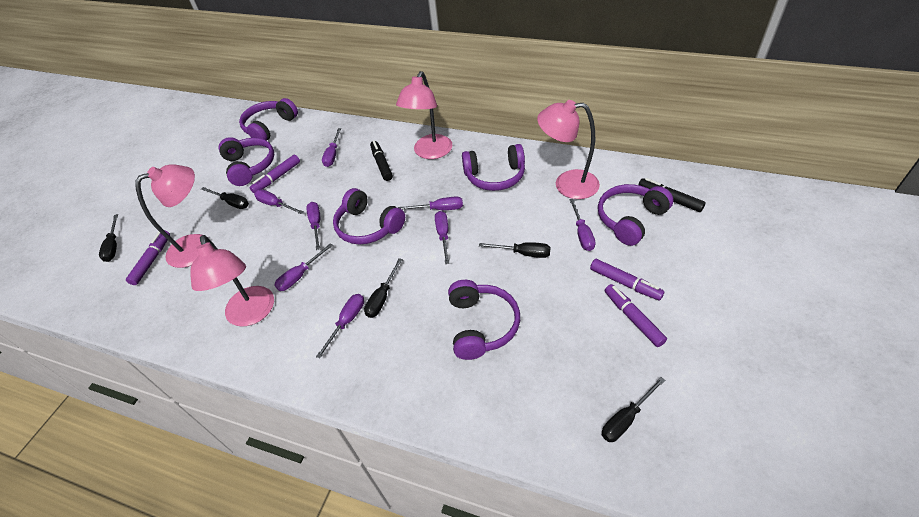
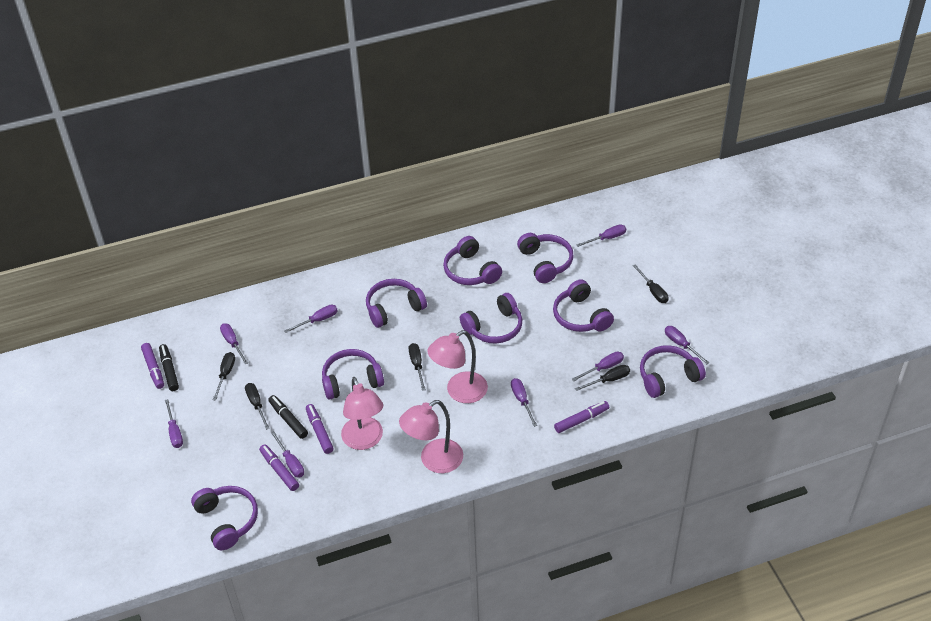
pink lamp: 4 -> 3
purple headphones: 6 -> 8

